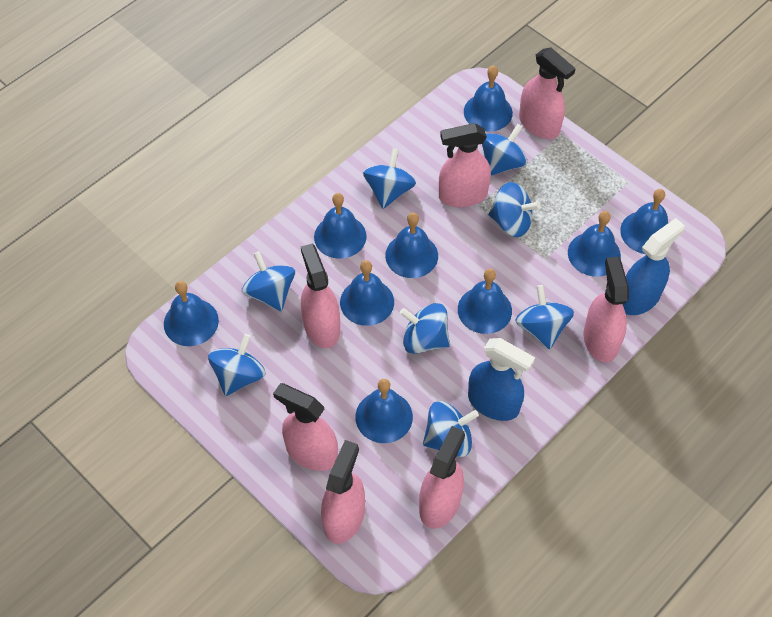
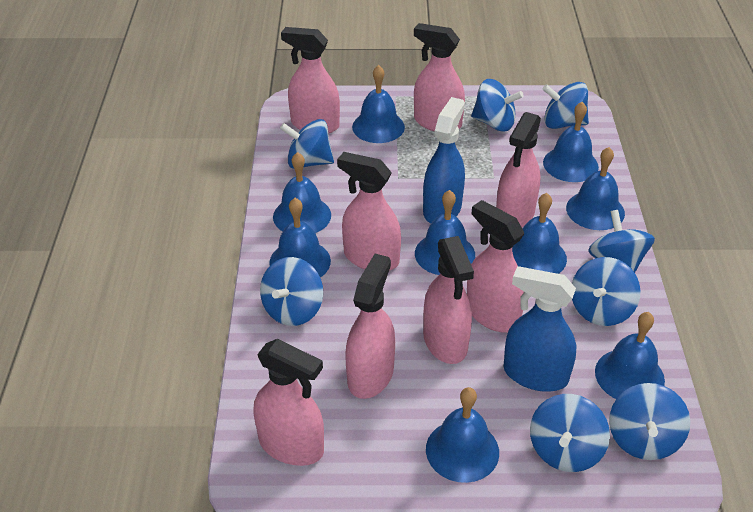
pink spray bottle: 7 -> 8

